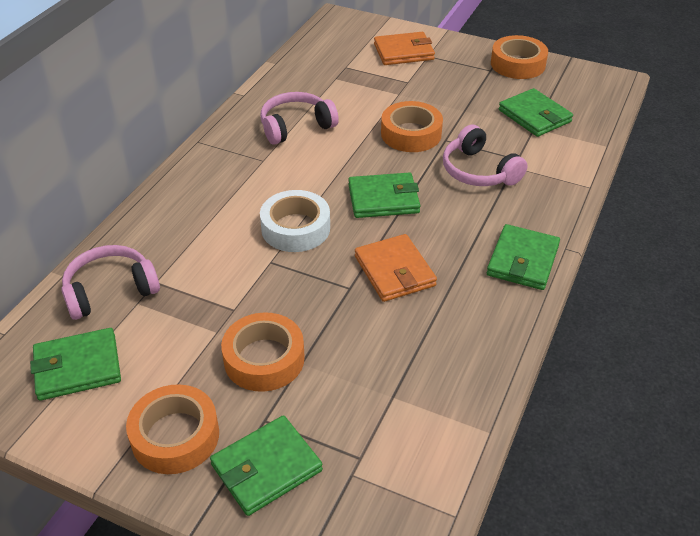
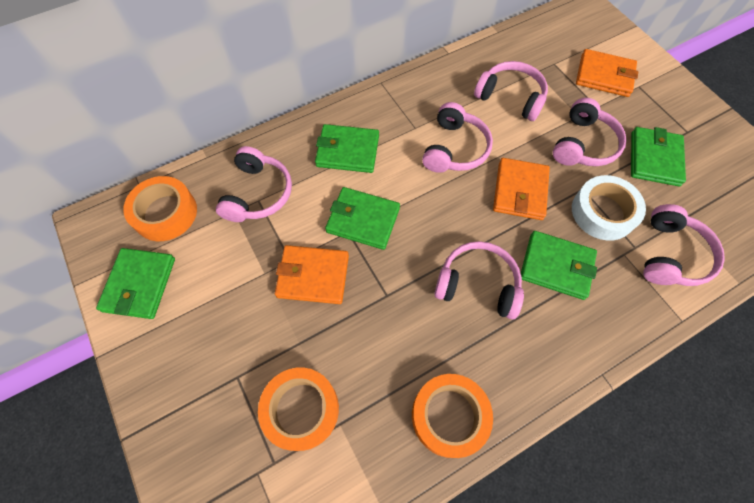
orange tape: 4 -> 3
orange wallet: 2 -> 3
pink headphones: 3 -> 6

